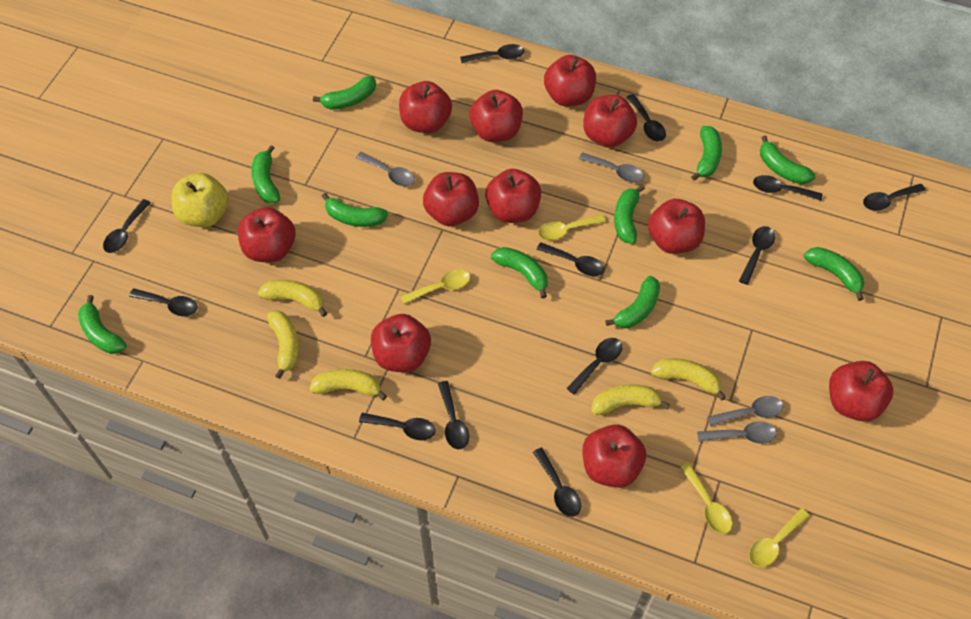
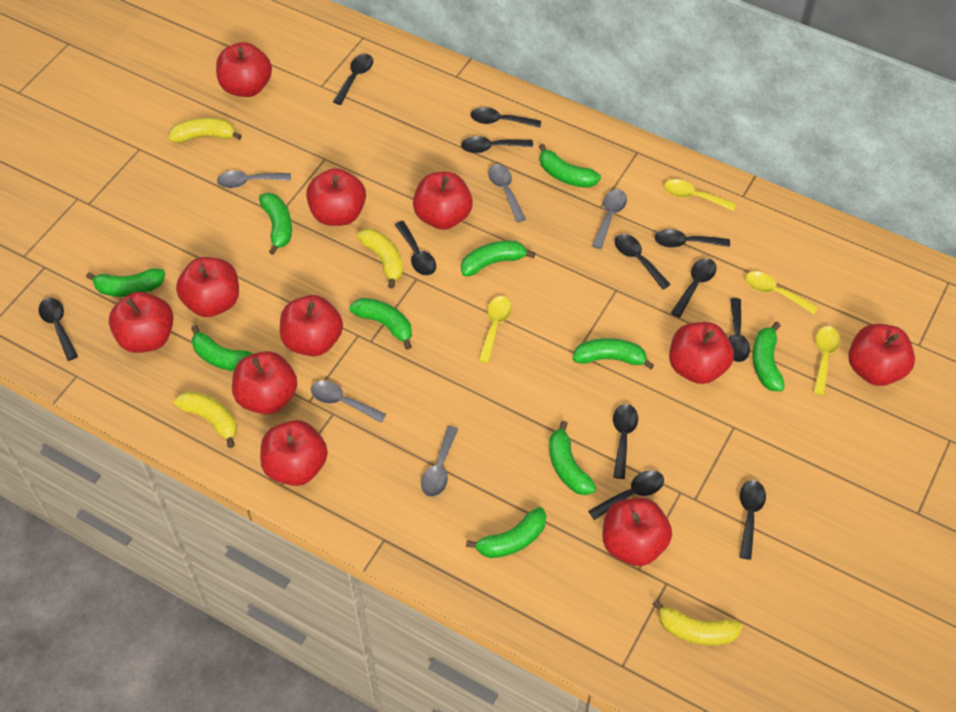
grey spoon: 4 -> 5
yellow apple: 1 -> 0
yellow banana: 5 -> 4

